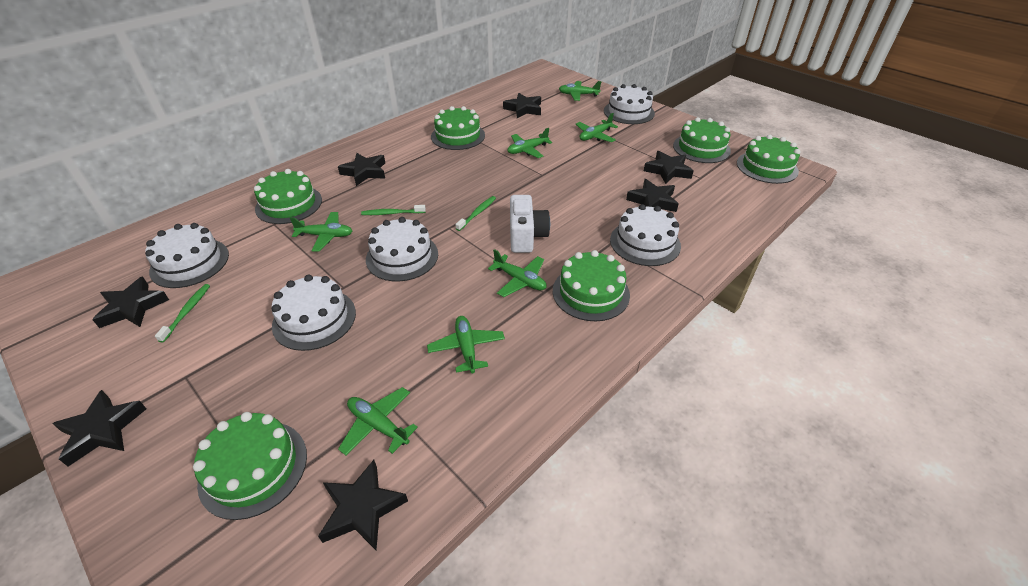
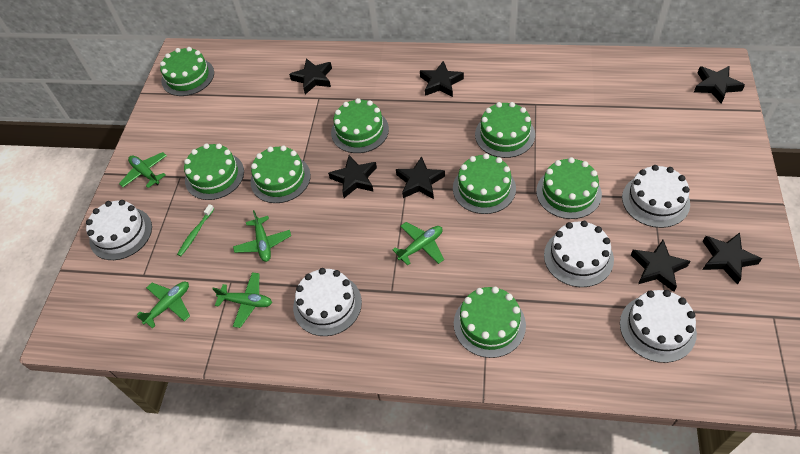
green cake: 6 -> 8
green plane: 7 -> 5
green toothbrush: 3 -> 1
white camera: 1 -> 0

